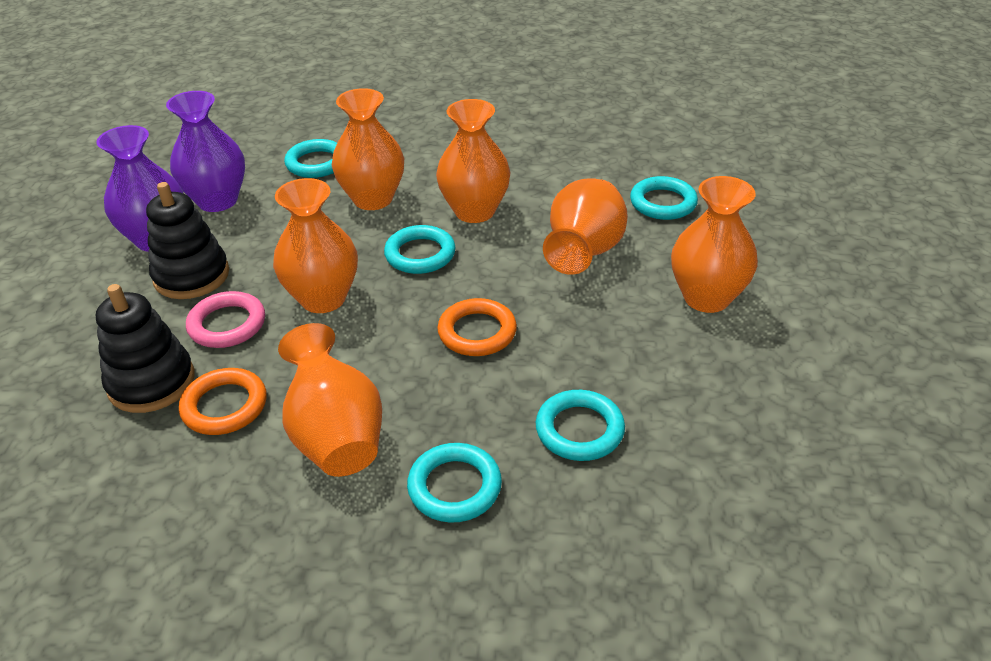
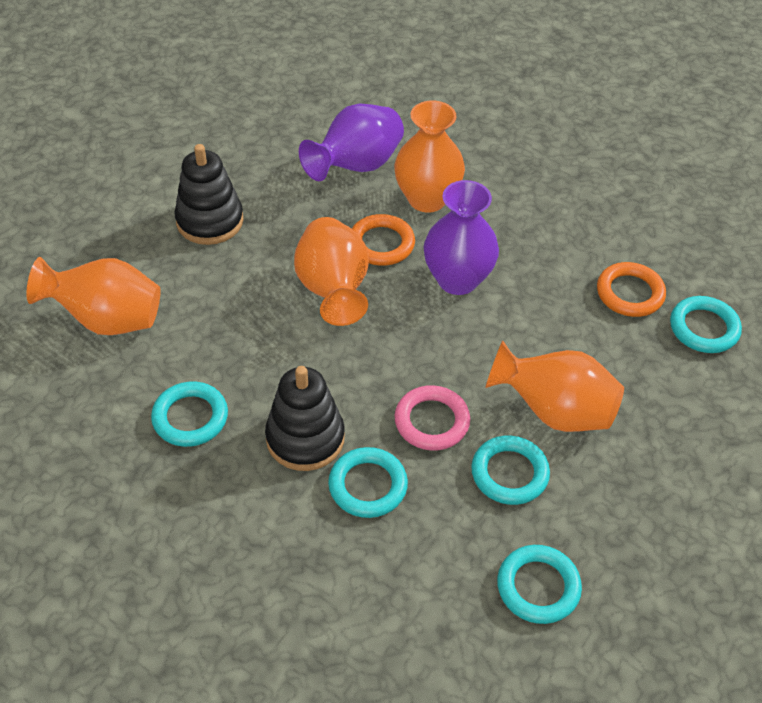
orange vase: 6 -> 4

